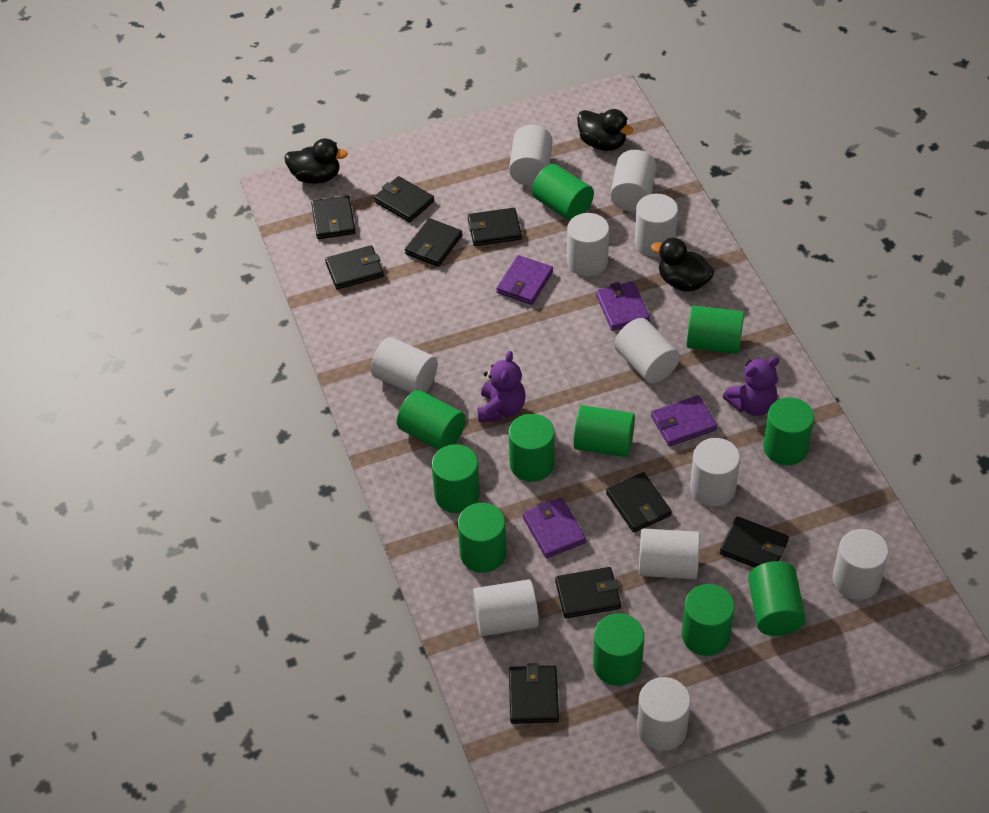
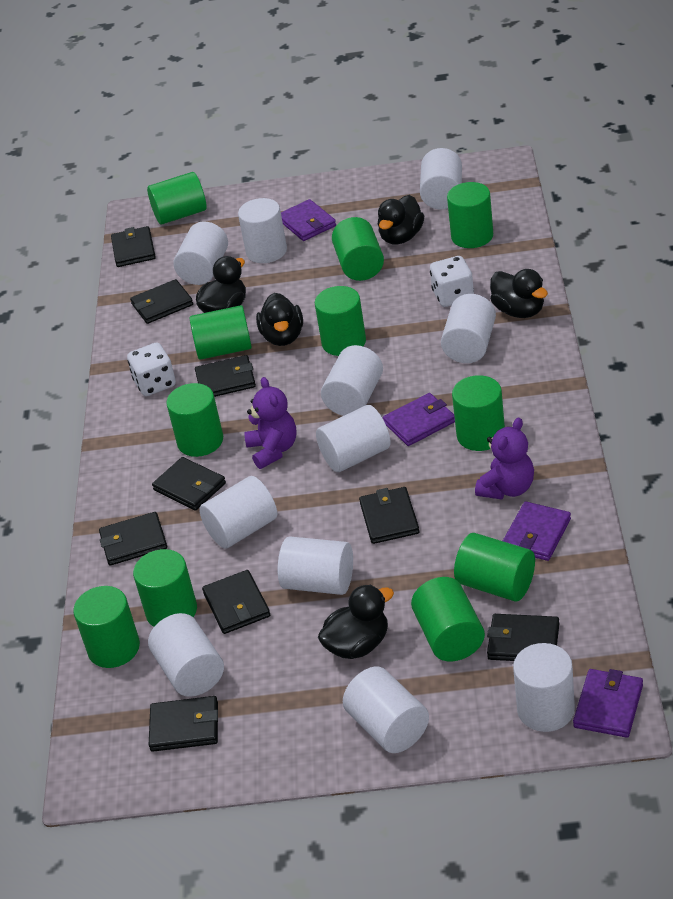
black duck: 3 -> 5
white dice: 0 -> 2

